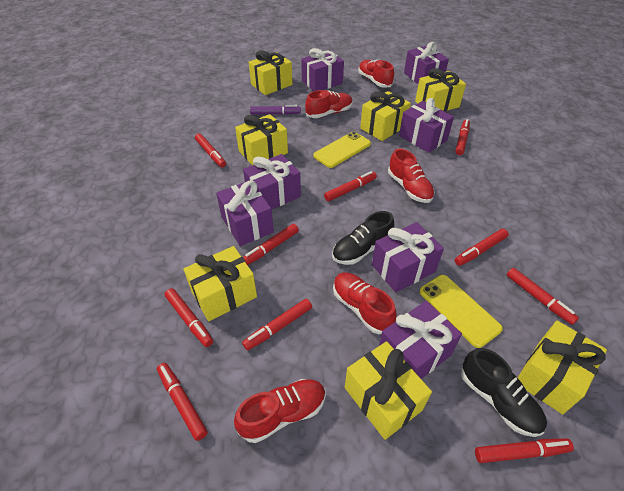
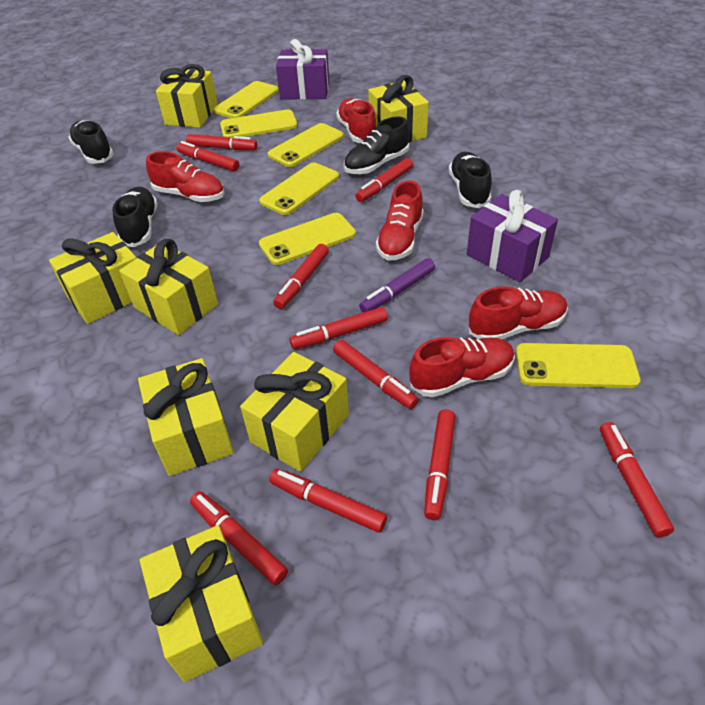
black shoe: 2 -> 4
purple gift: 7 -> 2
yellow phone: 2 -> 6

